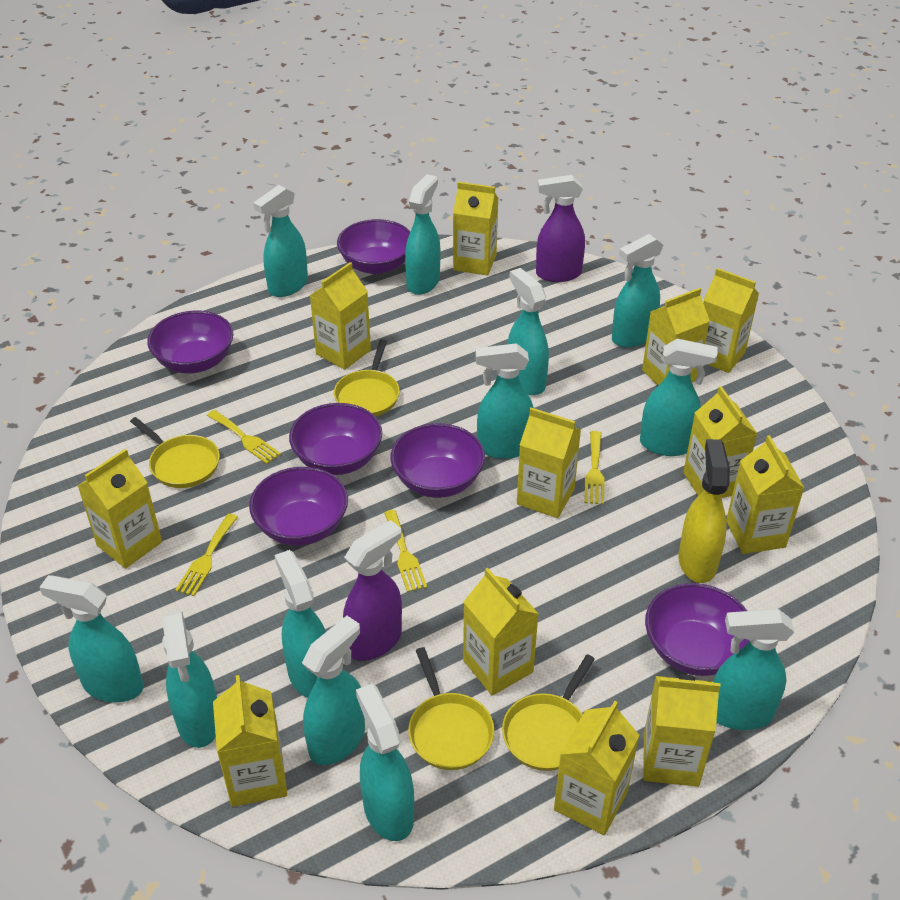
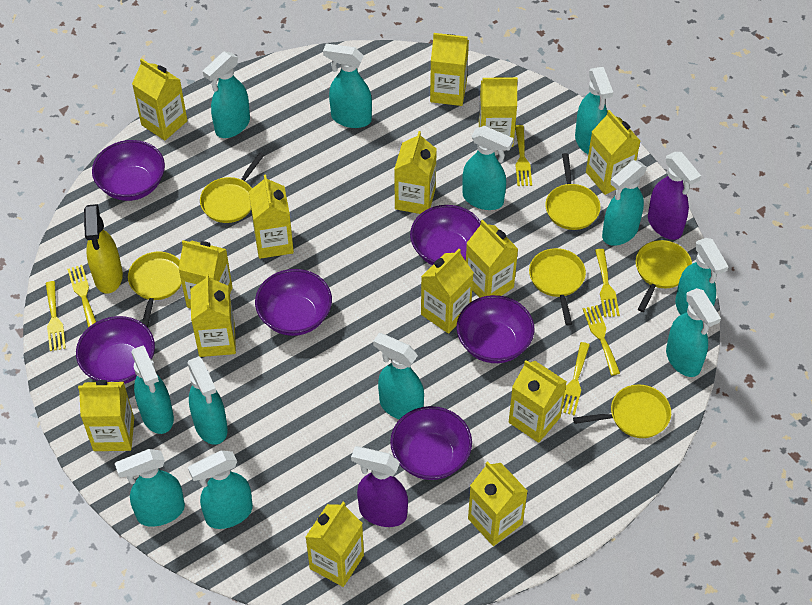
yellow carton: 12 -> 14
yellow fork: 4 -> 6
yellow pan: 4 -> 6

